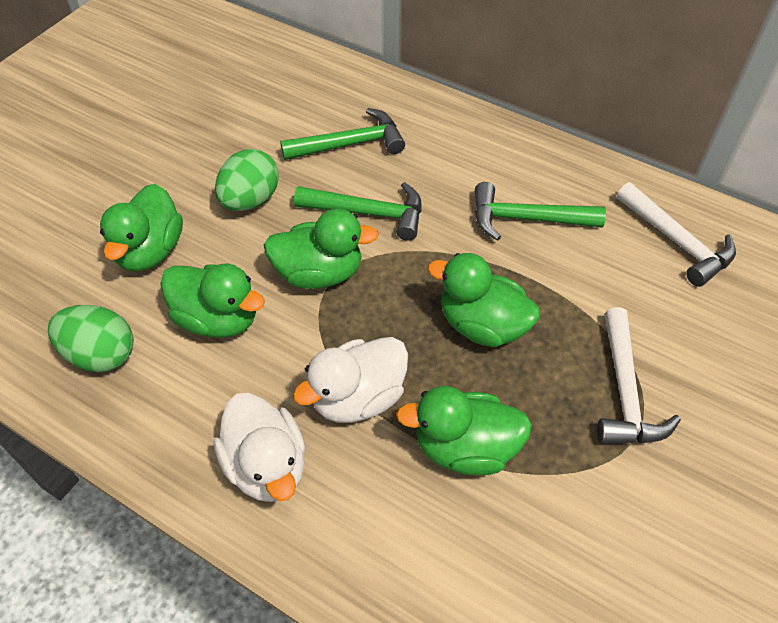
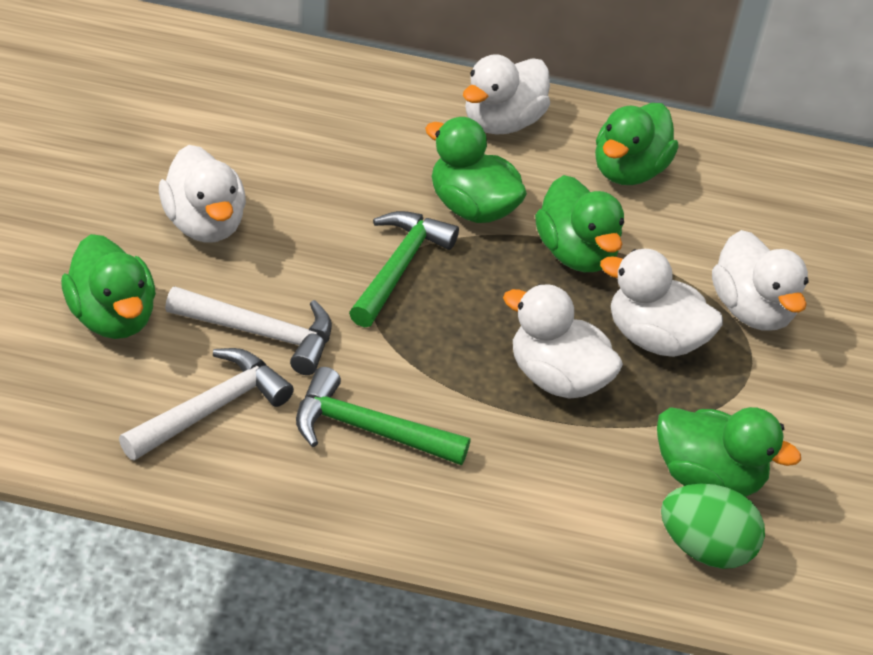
green egg: 2 -> 1
green hammer: 3 -> 2
white duck: 2 -> 5

